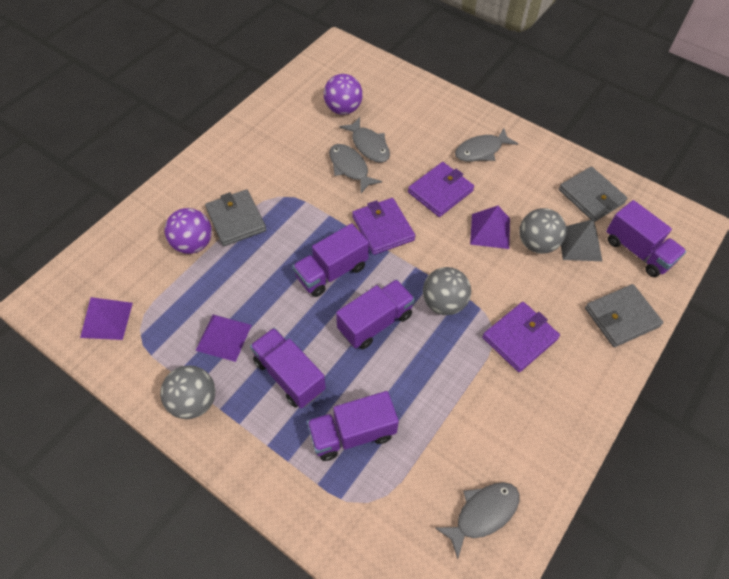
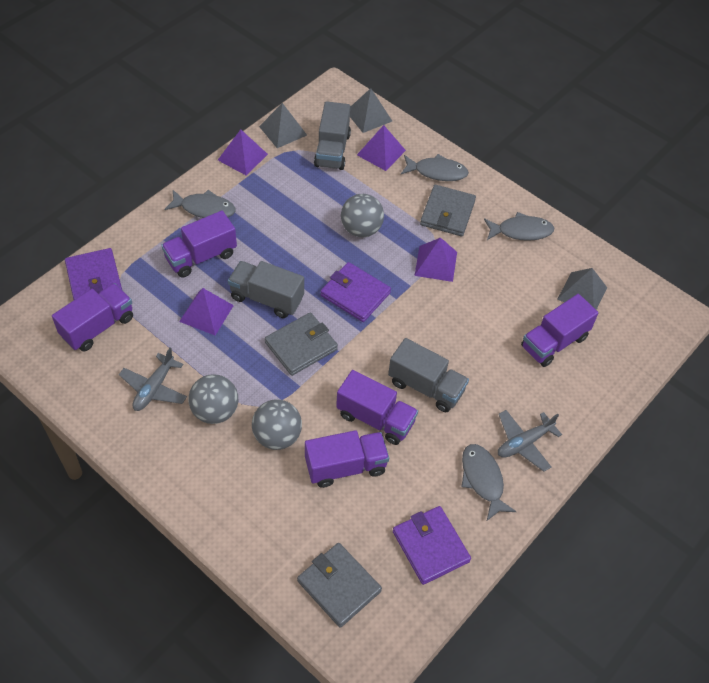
grey plane: 0 -> 2
grey pyramid: 1 -> 3
grey truck: 0 -> 3
purple ball: 2 -> 0
purple pyramid: 3 -> 4

